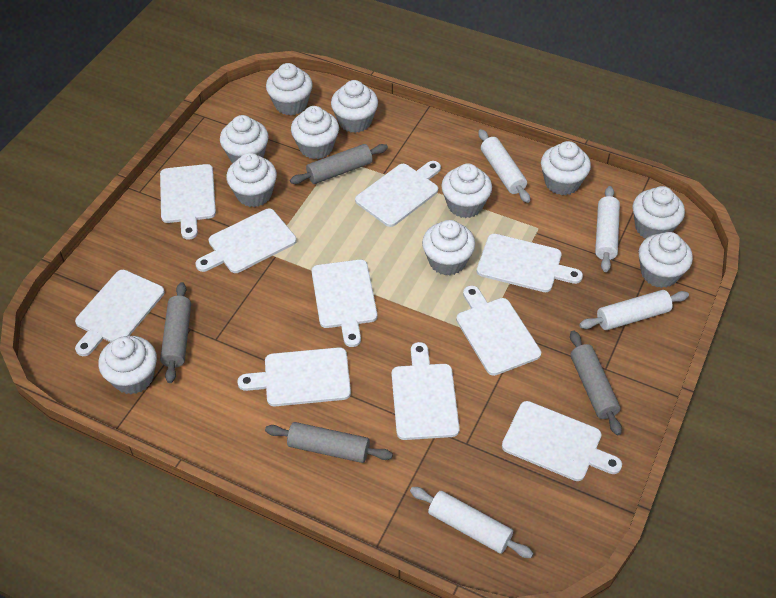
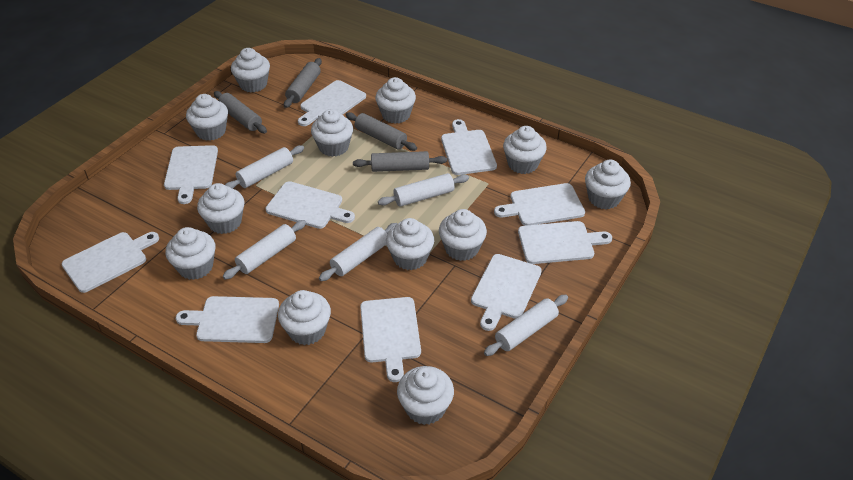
white cupcake: 11 -> 12
white rolling pin: 4 -> 5

